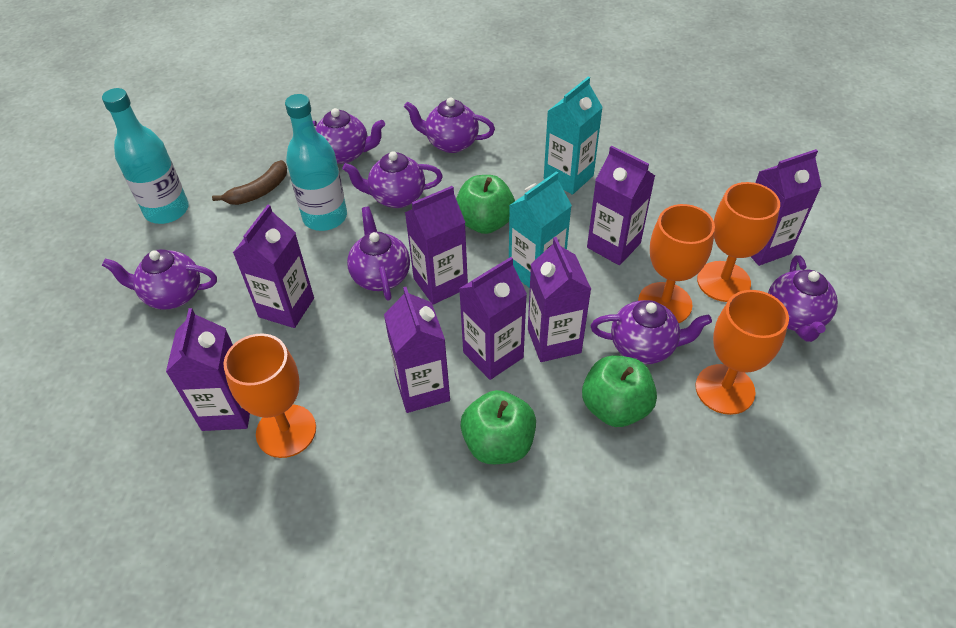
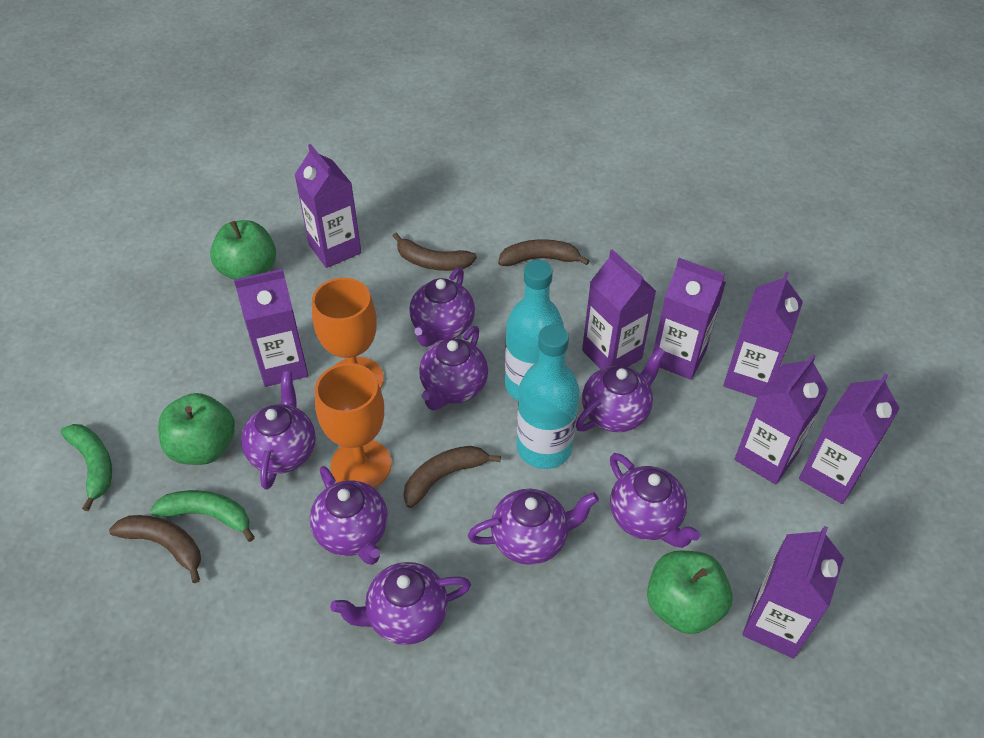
brown banana: 1 -> 4
green banana: 0 -> 2
orange goblet: 4 -> 2
purple teapot: 7 -> 8
turquoise carton: 2 -> 0

